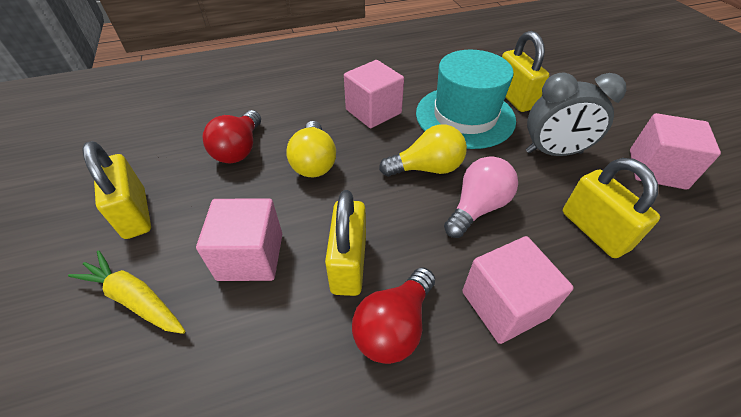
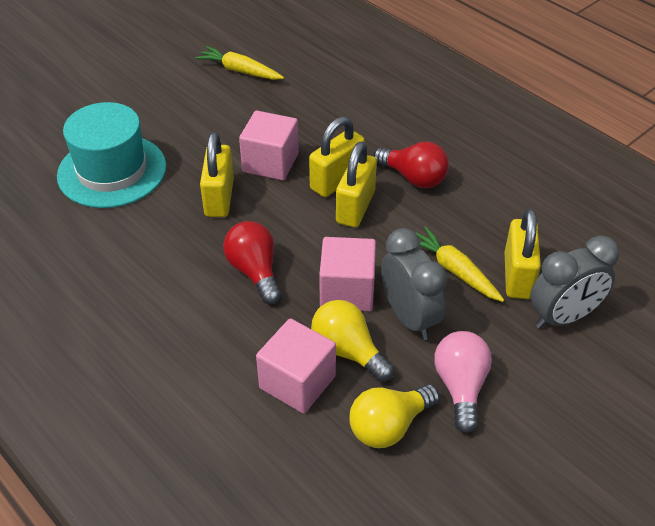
grey clock: 1 -> 2
pink cube: 4 -> 3
yellow carrot: 1 -> 2

